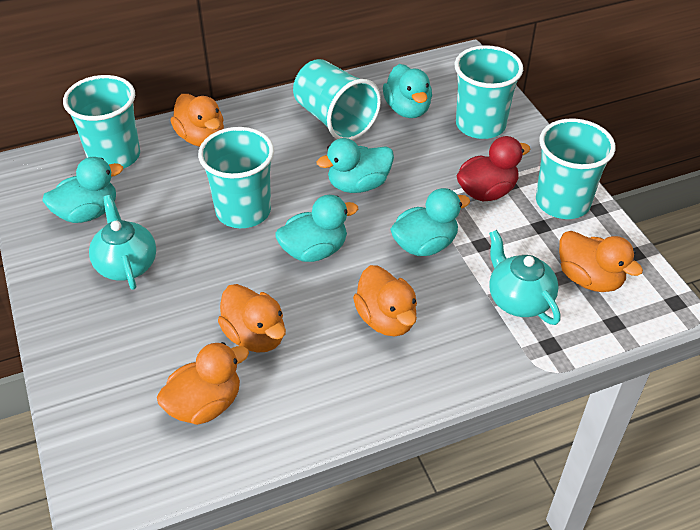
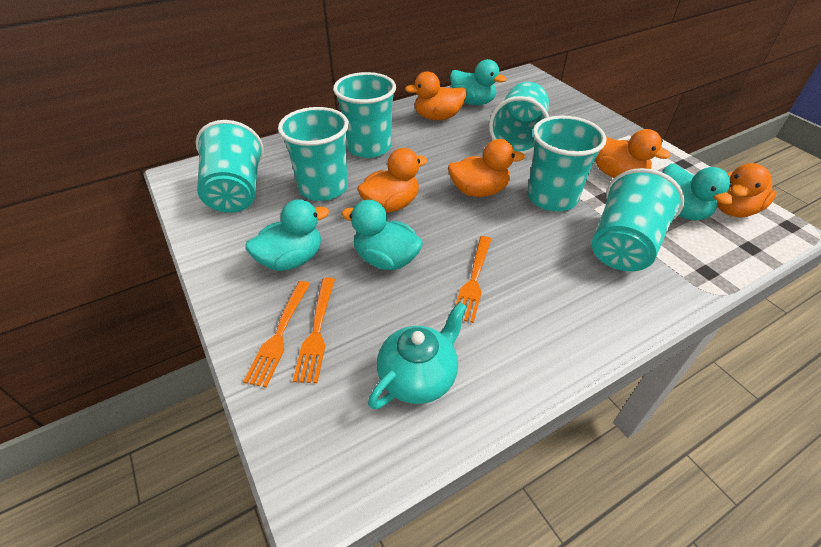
orange fork: 0 -> 3
red duck: 1 -> 0
turquoise cup: 5 -> 6
turquoise duck: 5 -> 4
turquoise teapot: 2 -> 1

